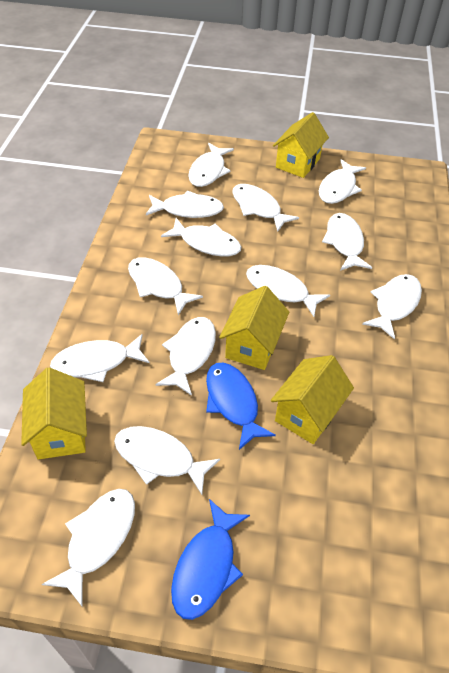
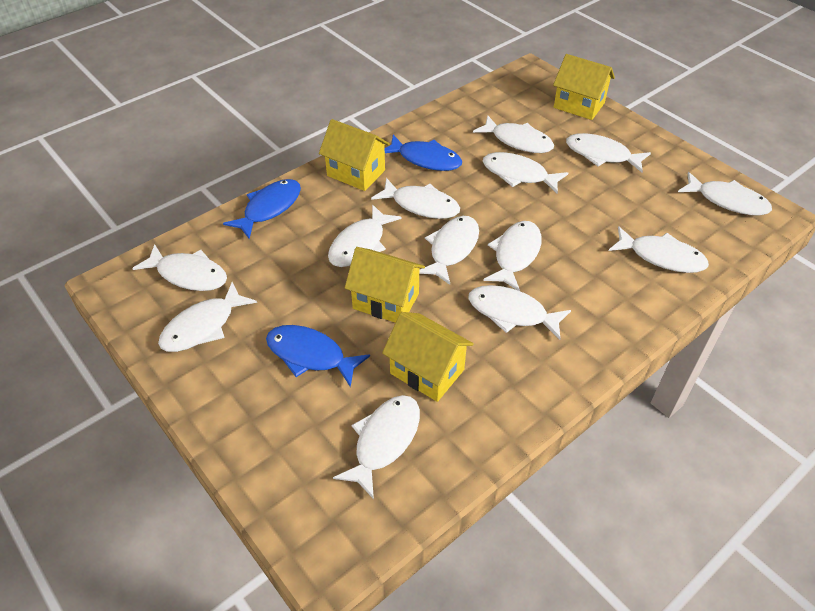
blue fish: 2 -> 3

